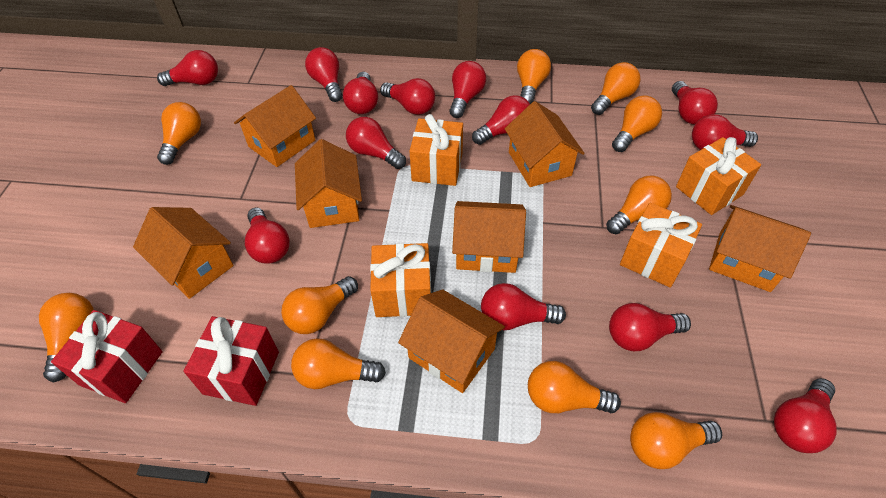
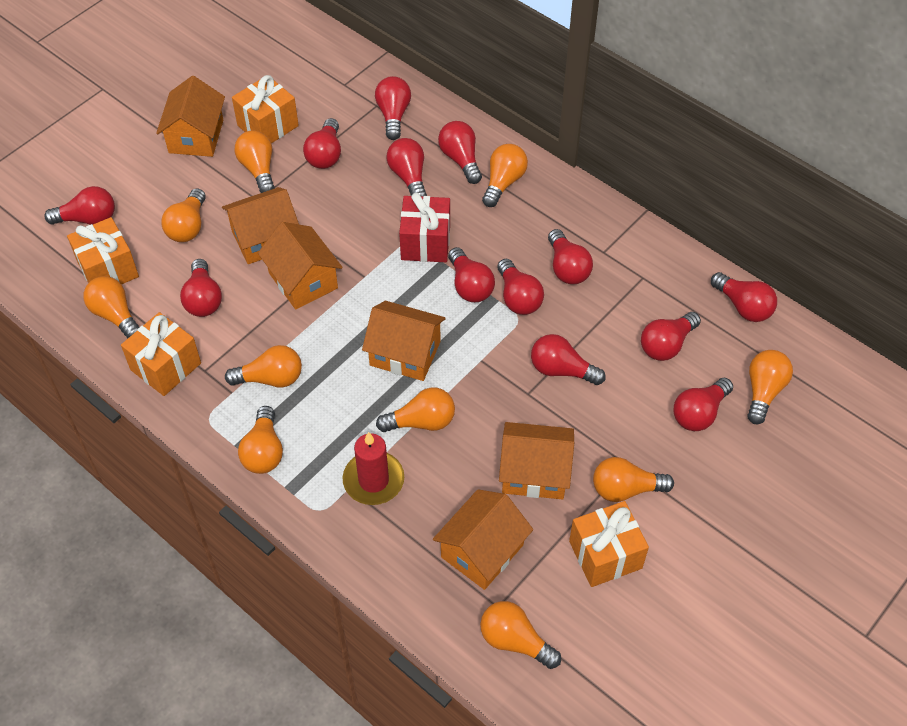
orange house: 7 -> 6
red candle: 0 -> 1
red gift: 2 -> 1

